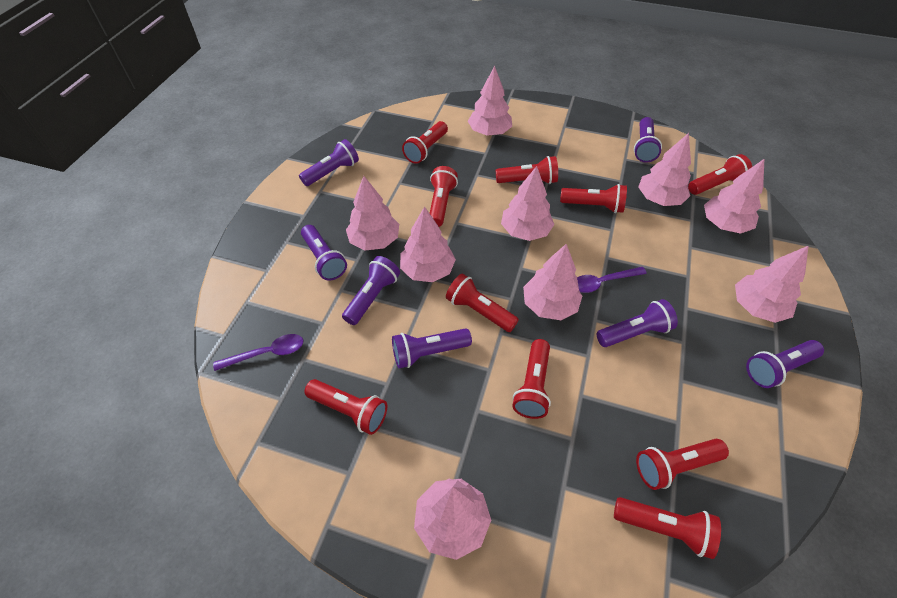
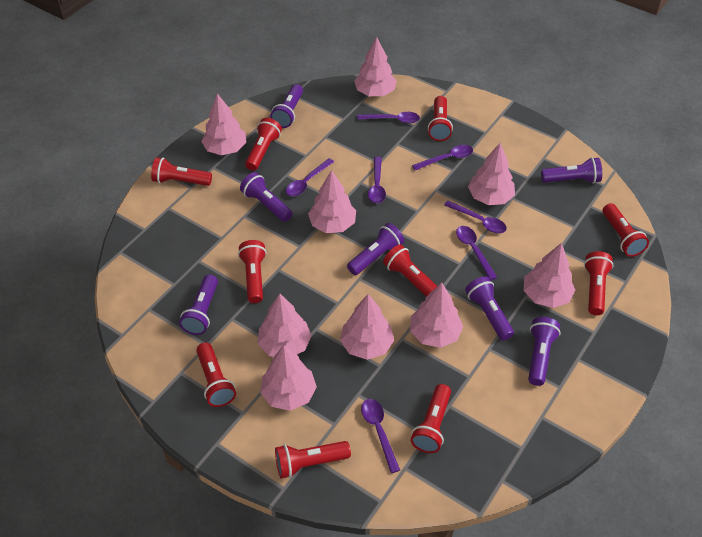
purple spoon: 2 -> 7

